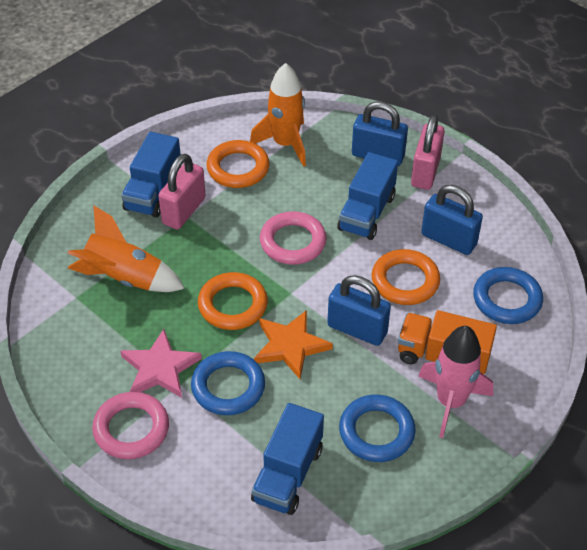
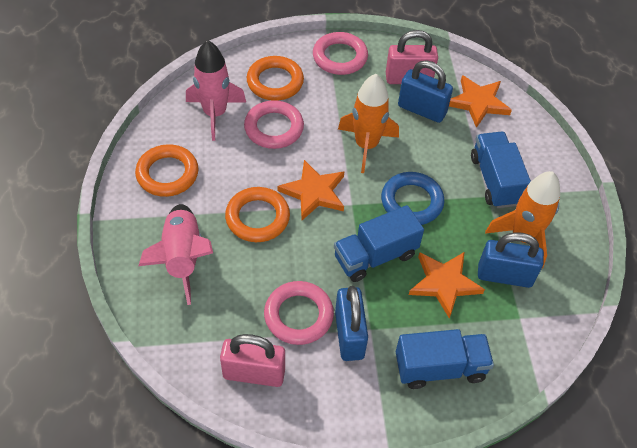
blue ring: 3 -> 1
orange star: 1 -> 3
orange truck: 1 -> 0
pink ring: 2 -> 3
pink rocket: 1 -> 2
pink star: 1 -> 0

